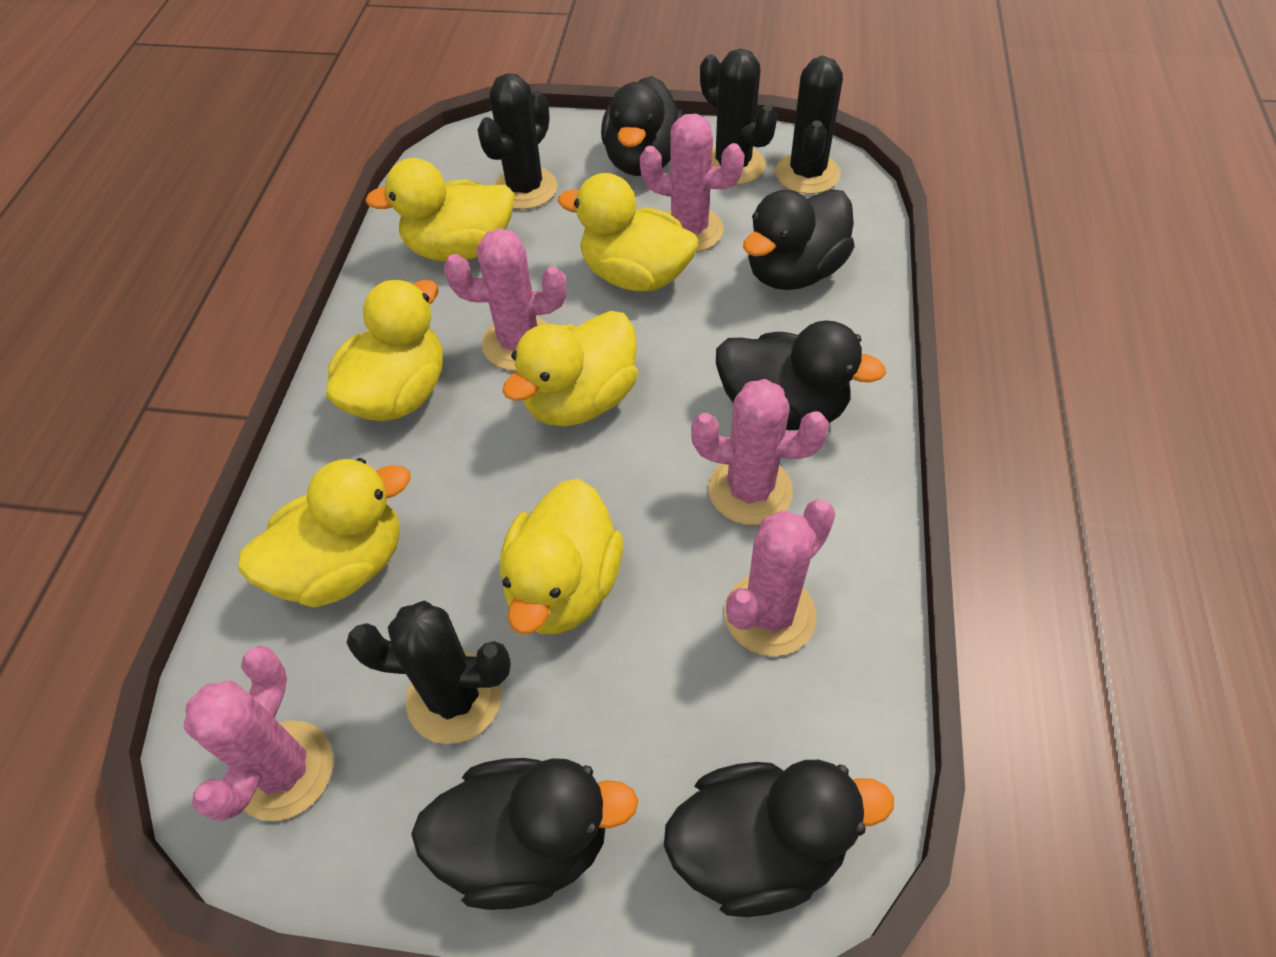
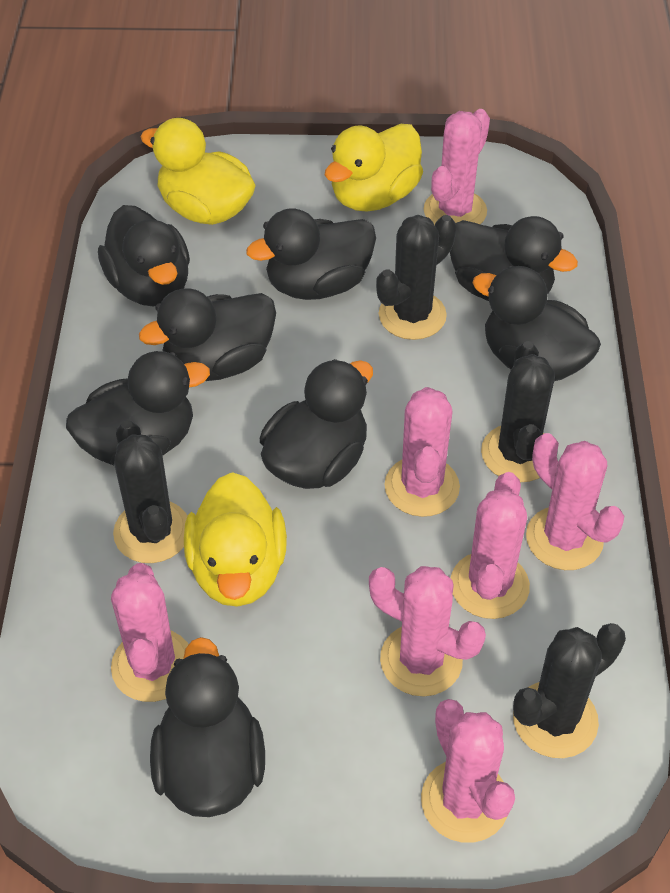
black duck: 5 -> 8
pink cactus: 5 -> 7
yellow duck: 6 -> 3

